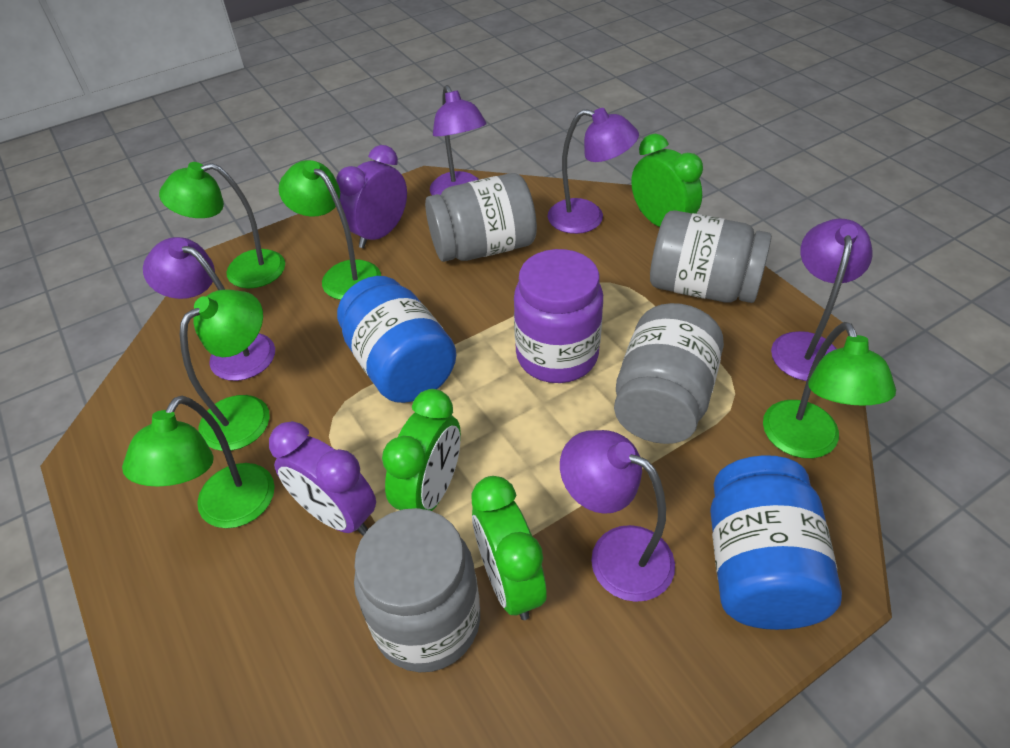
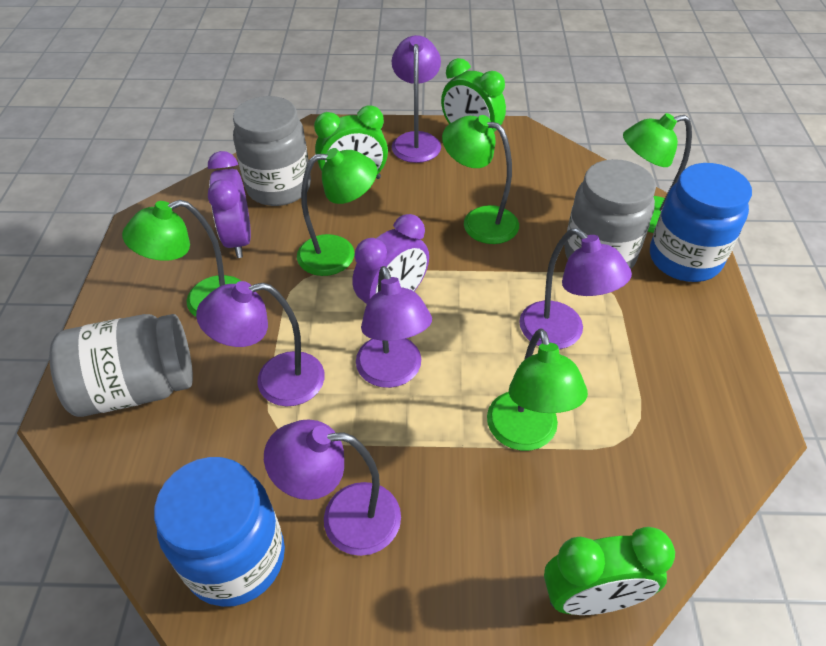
grey jar: 4 -> 3
purple jar: 1 -> 0

